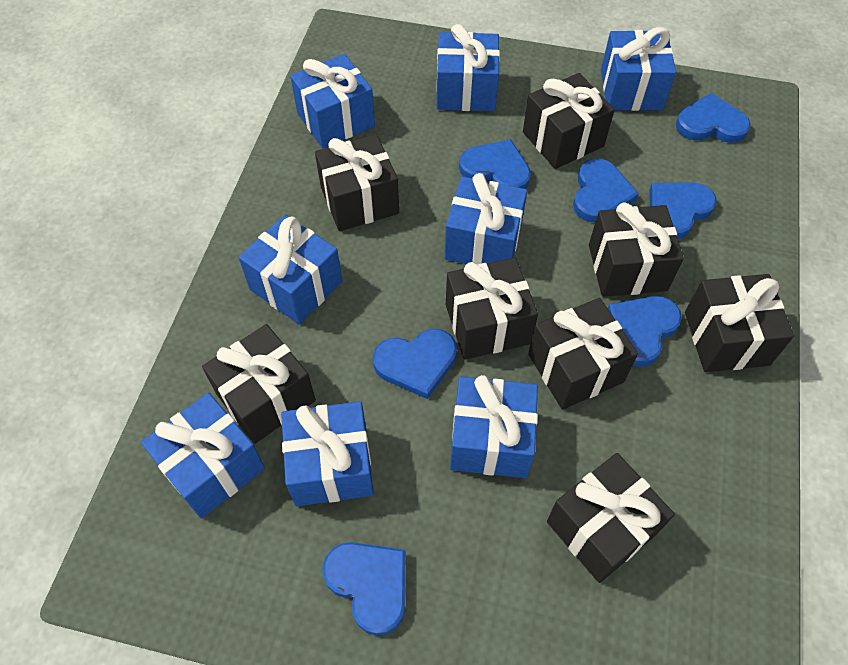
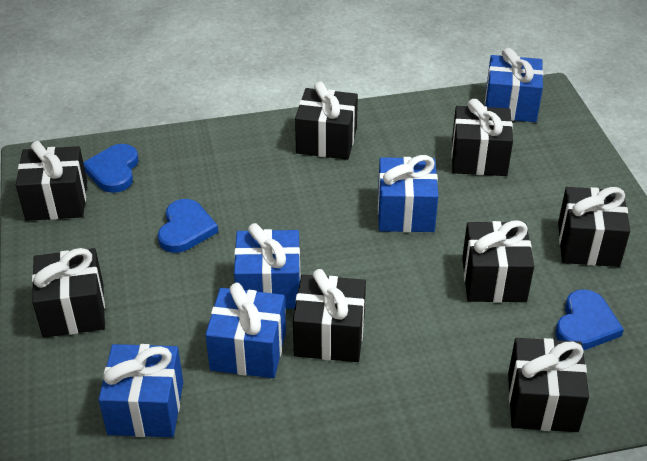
blue gift: 8 -> 5
blue heart: 7 -> 3

